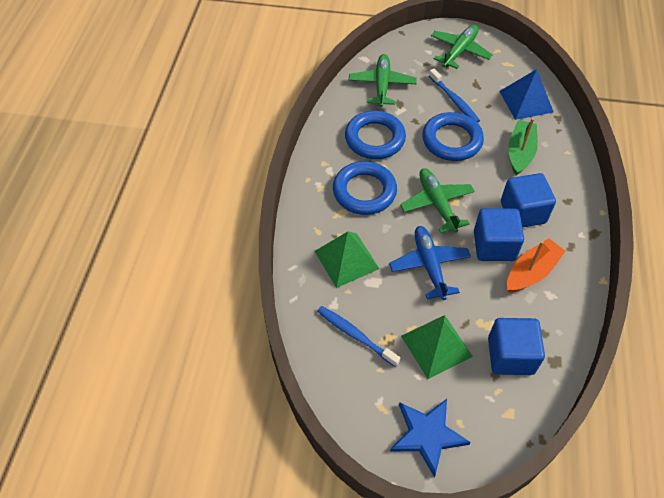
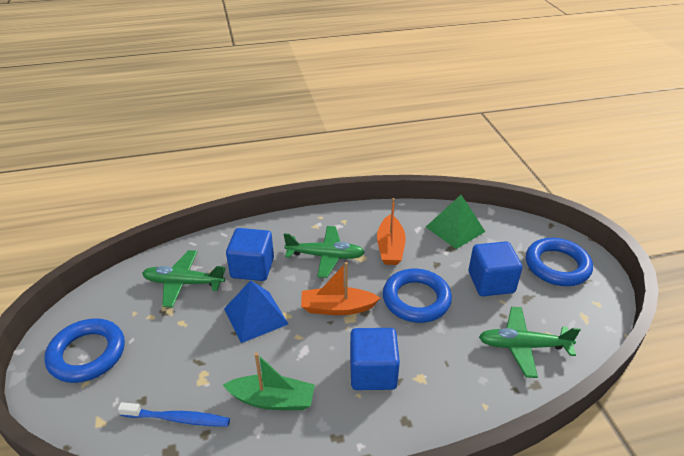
blue plane: 1 -> 0
blue star: 1 -> 0
blue toothbrush: 2 -> 1
green pyramid: 2 -> 1
orange boat: 1 -> 2

